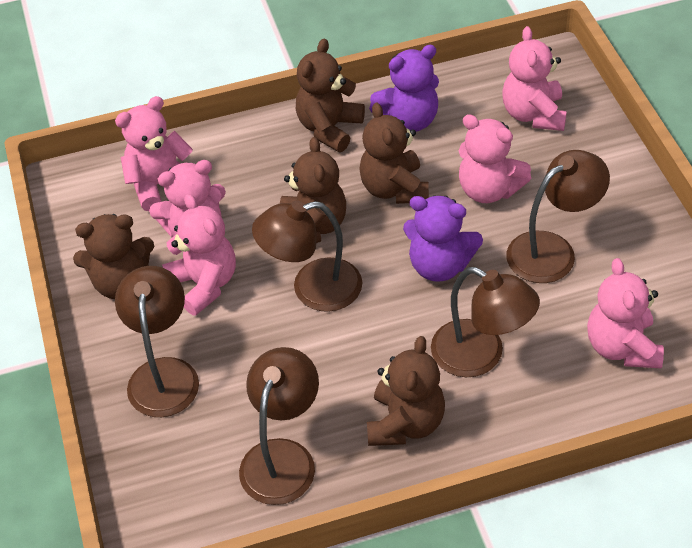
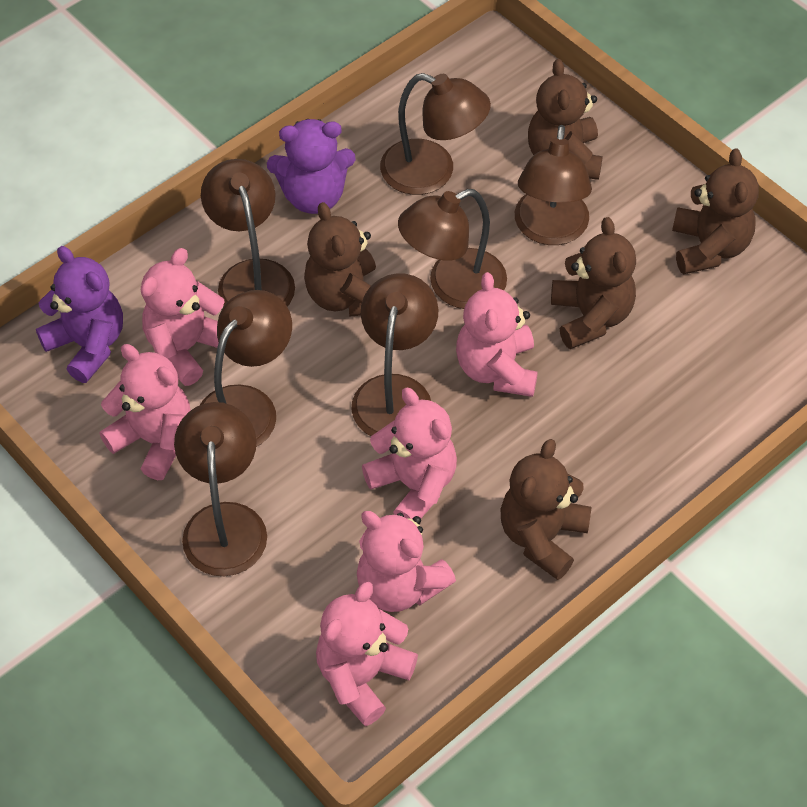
brown lamp: 5 -> 7

